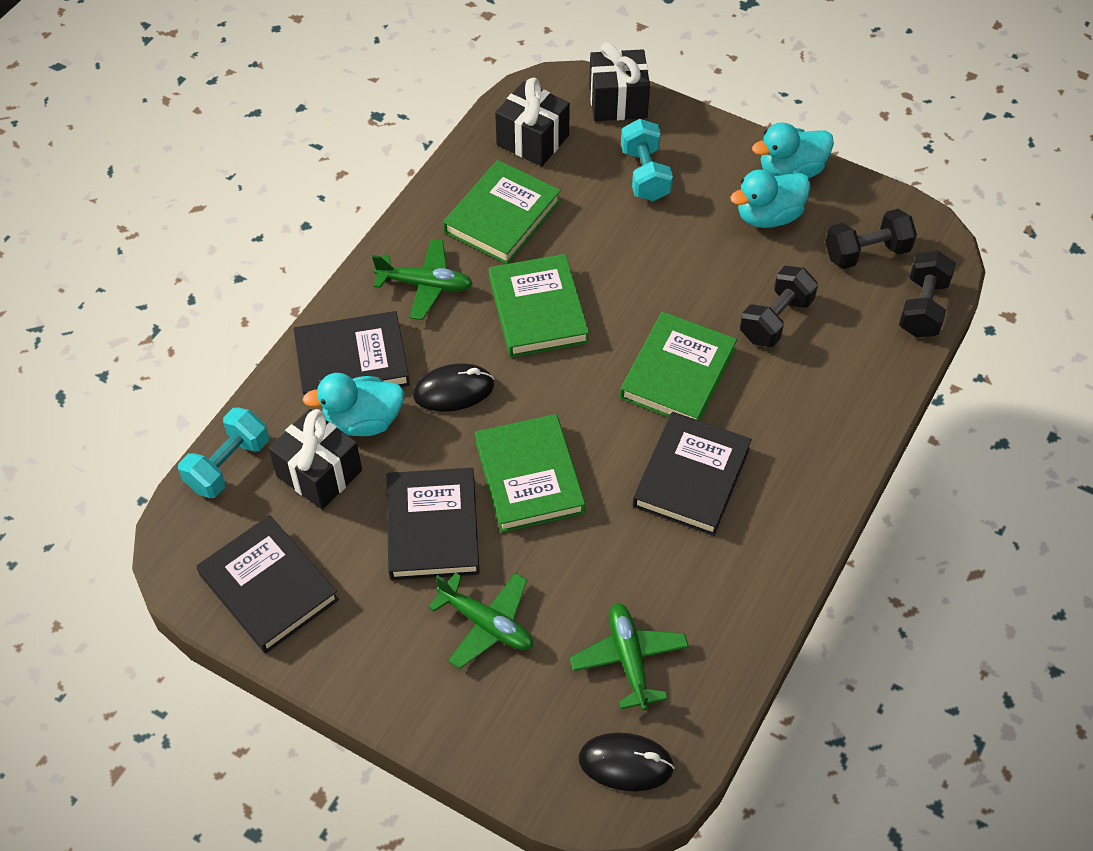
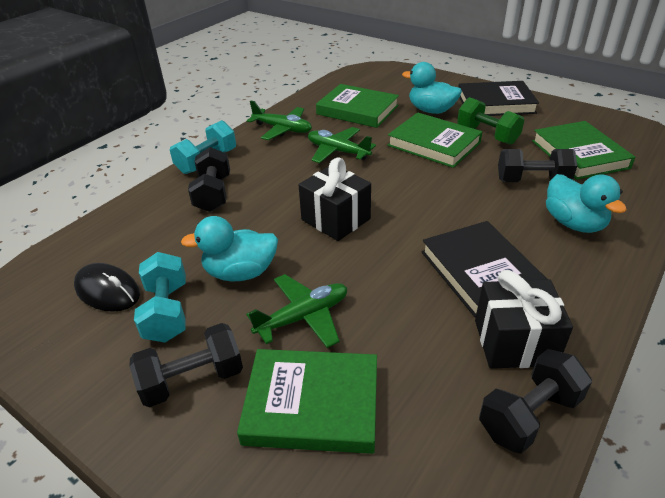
black book: 4 -> 2
black dumbbell: 3 -> 4
black gift: 3 -> 2
black mouse: 2 -> 1
green dumbbell: 0 -> 1

